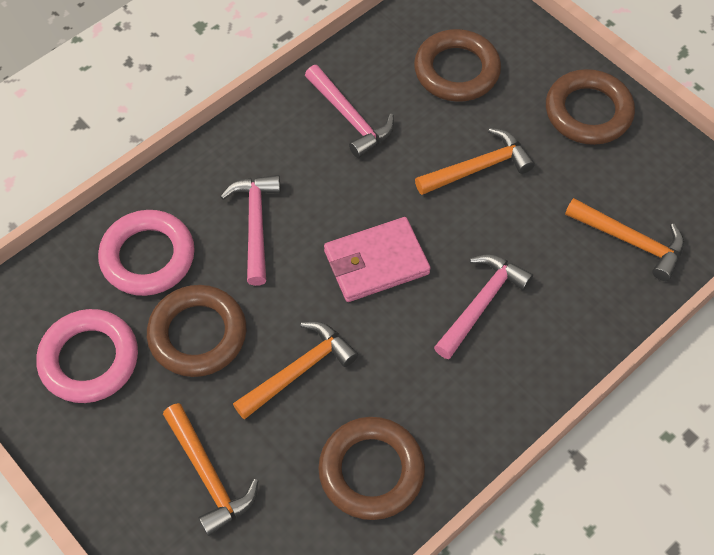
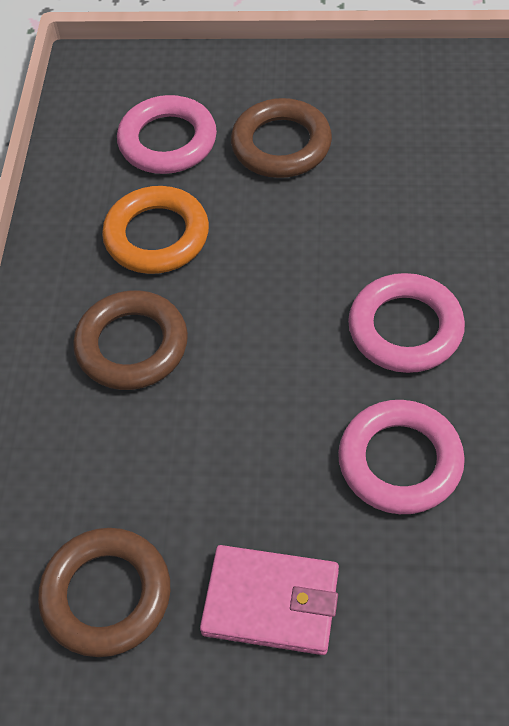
brown ring: 4 -> 3
orange hammer: 4 -> 0
orange ring: 0 -> 1
pink hammer: 3 -> 0
pink ring: 2 -> 3

